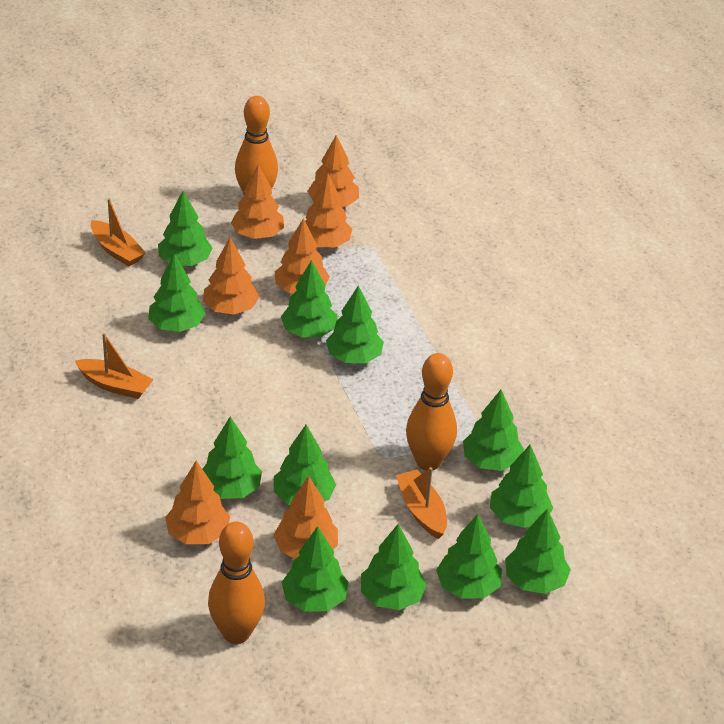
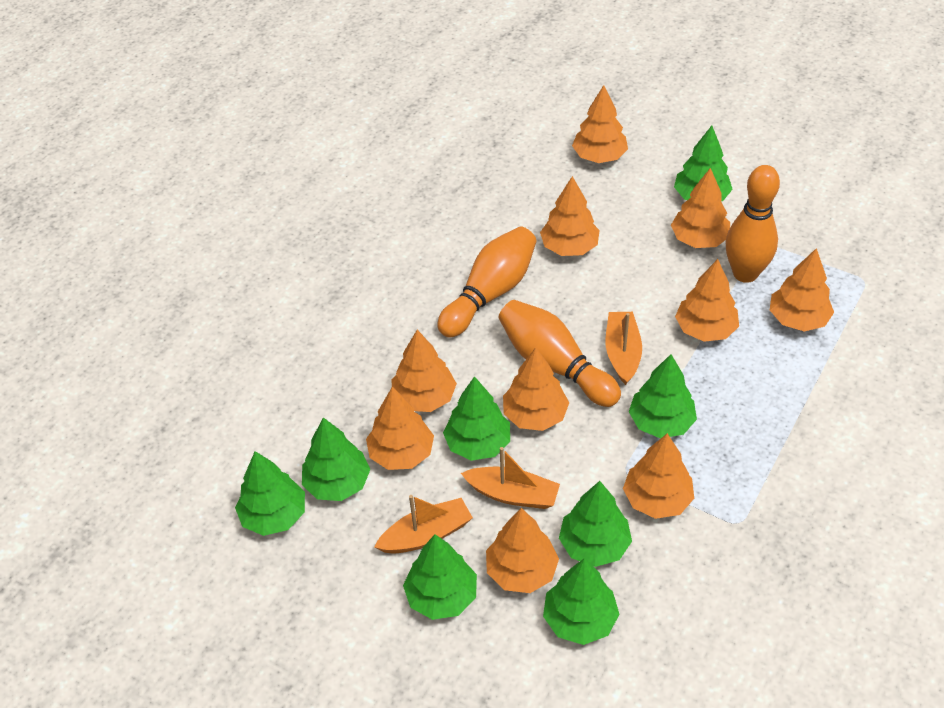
green tree: 12 -> 8
orange tree: 7 -> 10

